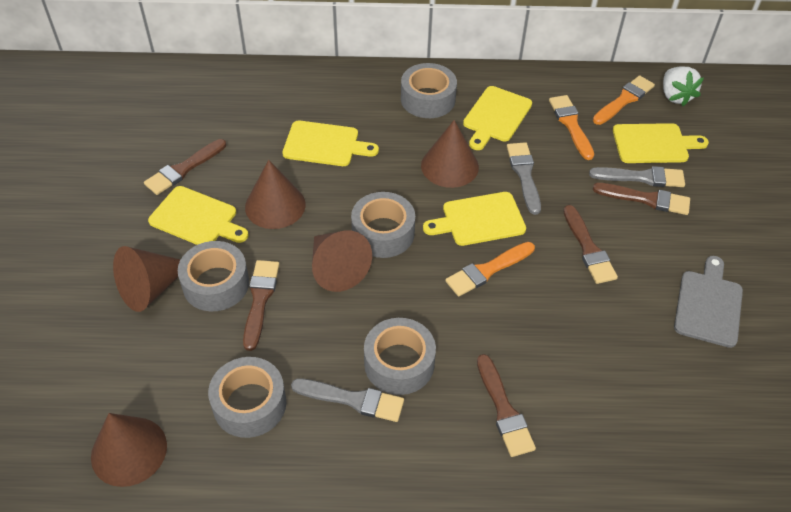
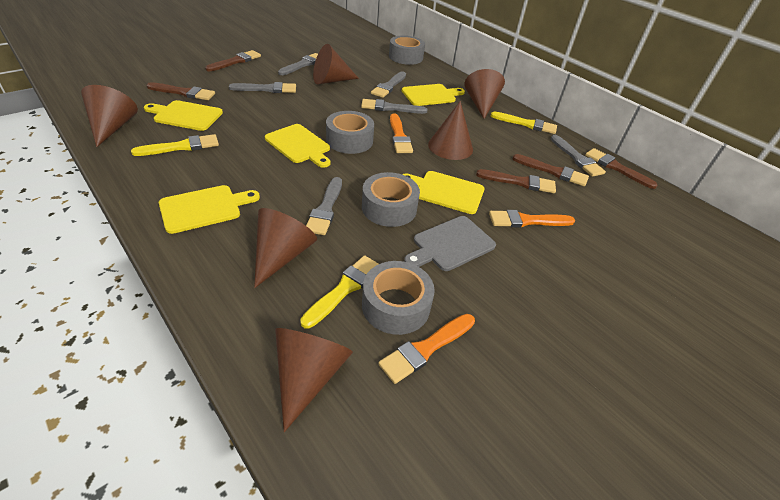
brown cone: 5 -> 6
grey brush: 3 -> 6
grey tape: 5 -> 4
white strawberry: 1 -> 0
yellow brush: 0 -> 3

